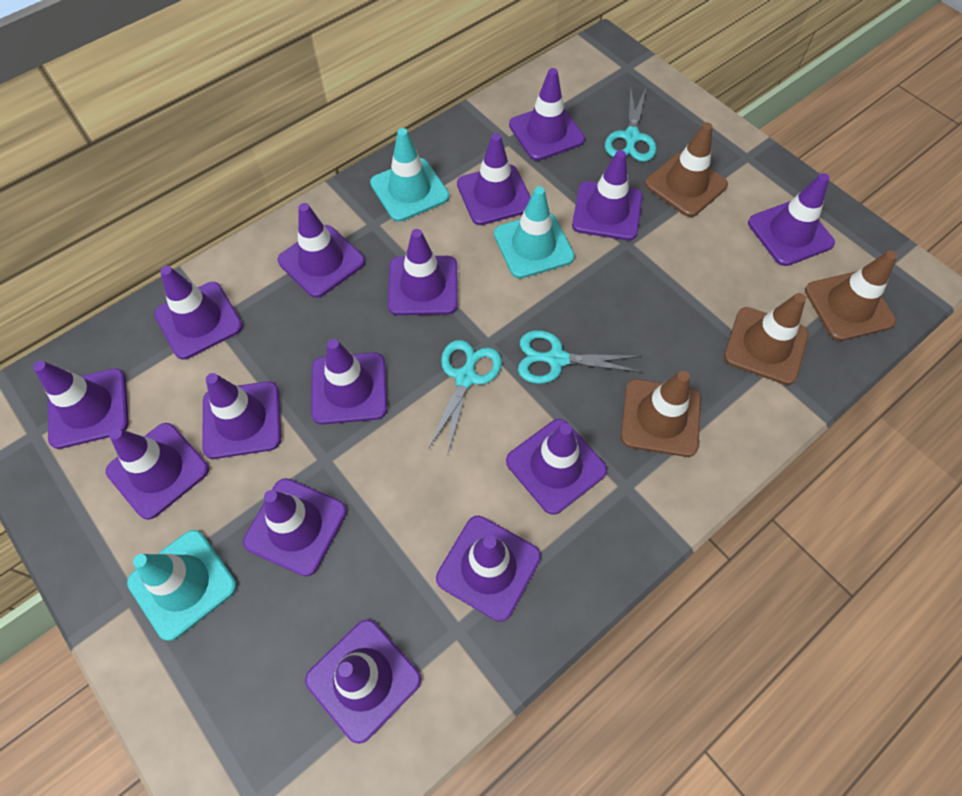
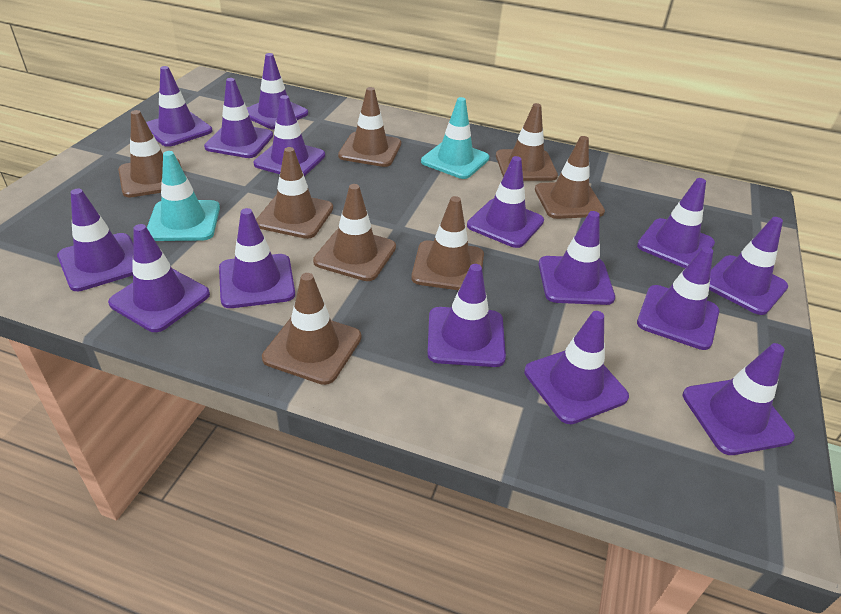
brown traffic cone: 4 -> 8
turquoise scissors: 3 -> 0
turquoise traffic cone: 3 -> 2

